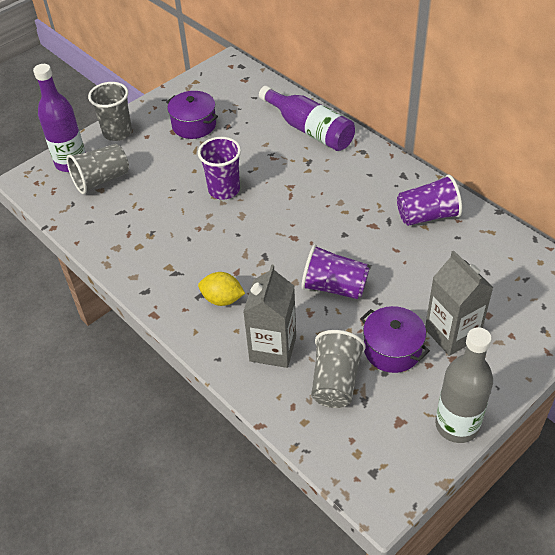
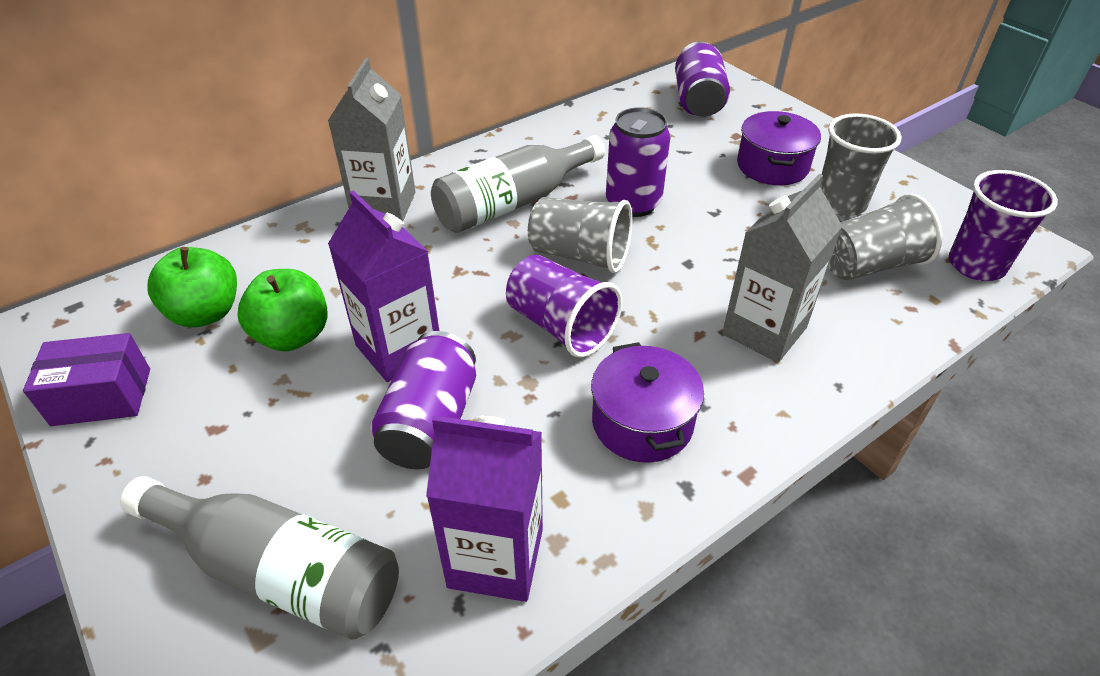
green apple: 0 -> 2
grey bottle: 1 -> 2
purple bottle: 2 -> 0
purple box: 0 -> 1
purple can: 0 -> 3
purple carton: 0 -> 2
purple cup: 3 -> 2
yellow lemon: 1 -> 0

